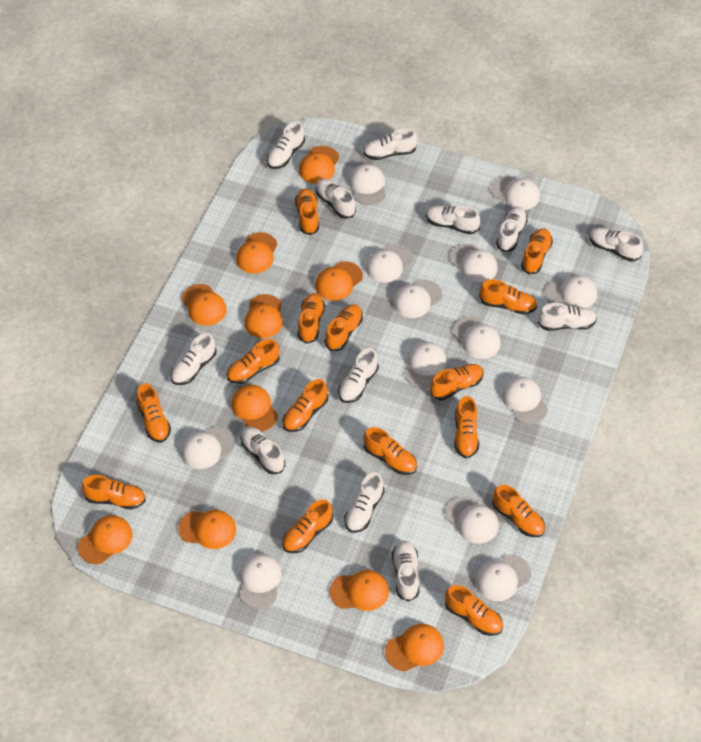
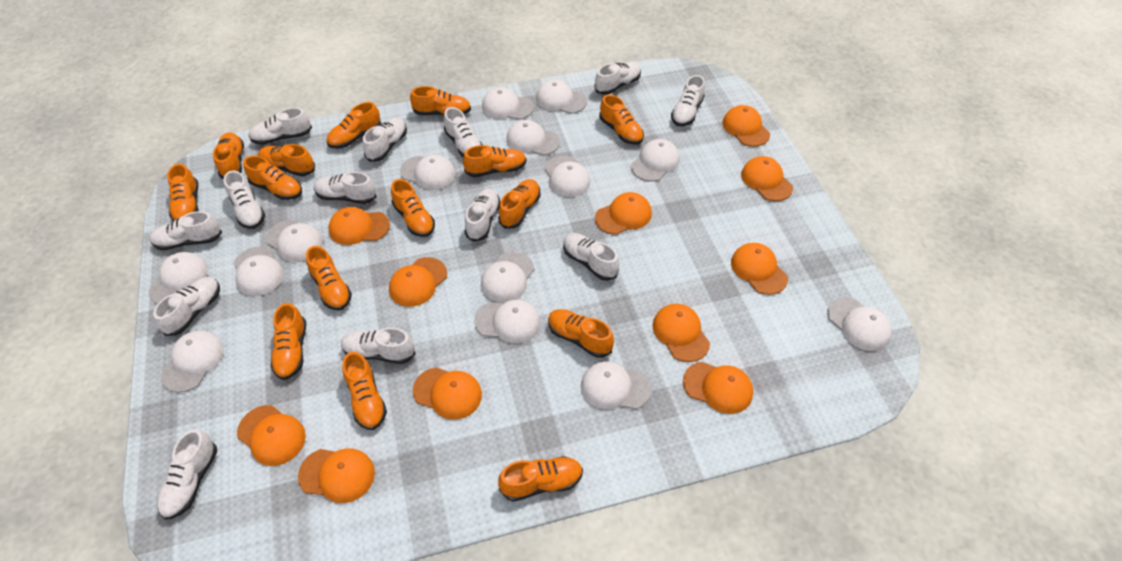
orange cap: 10 -> 11
white cap: 13 -> 14
white shoe: 12 -> 13

